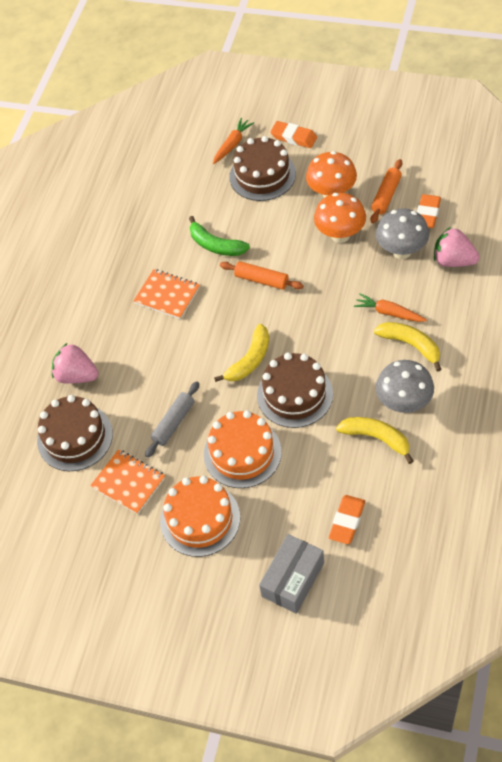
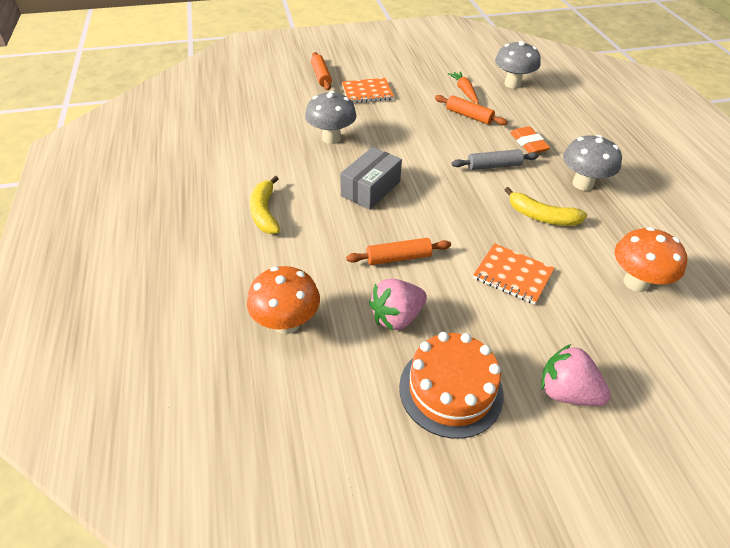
brown cake: 3 -> 0
green banana: 1 -> 0
grey mushroom: 2 -> 3
orange cake: 2 -> 1
orange carrot: 2 -> 1
orange eraser: 3 -> 1
orange rolling pin: 2 -> 3
yellow banana: 3 -> 2

